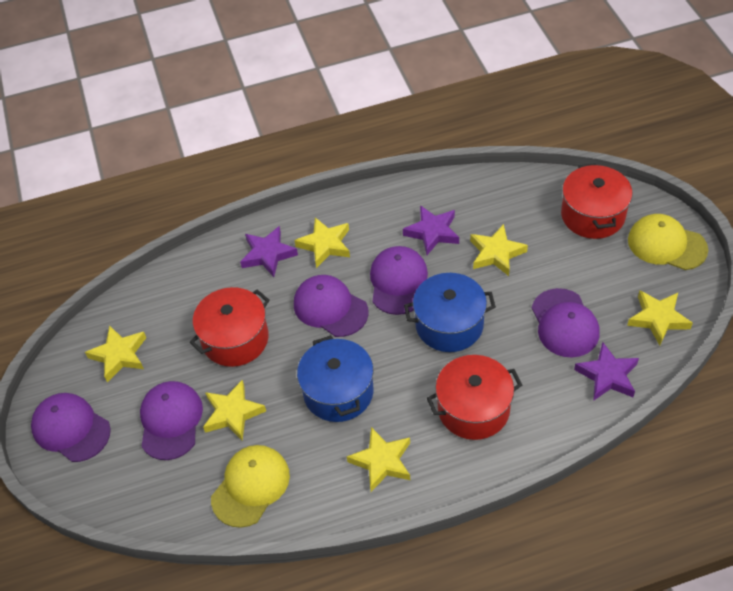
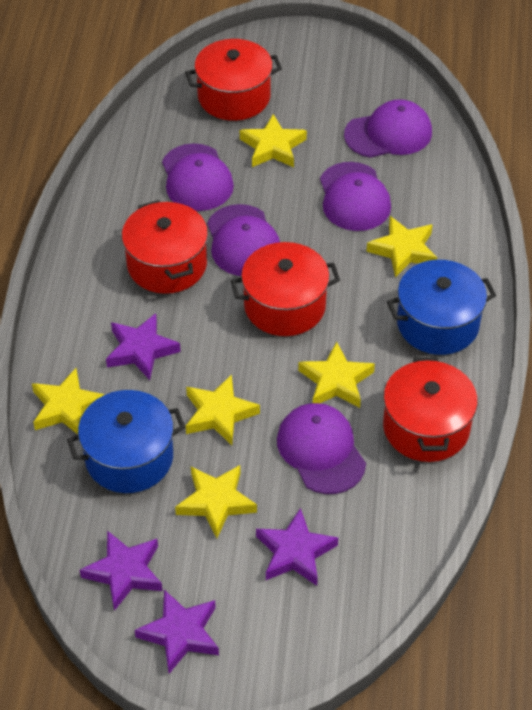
purple star: 3 -> 4
red pot: 3 -> 4
yellow cap: 2 -> 0

